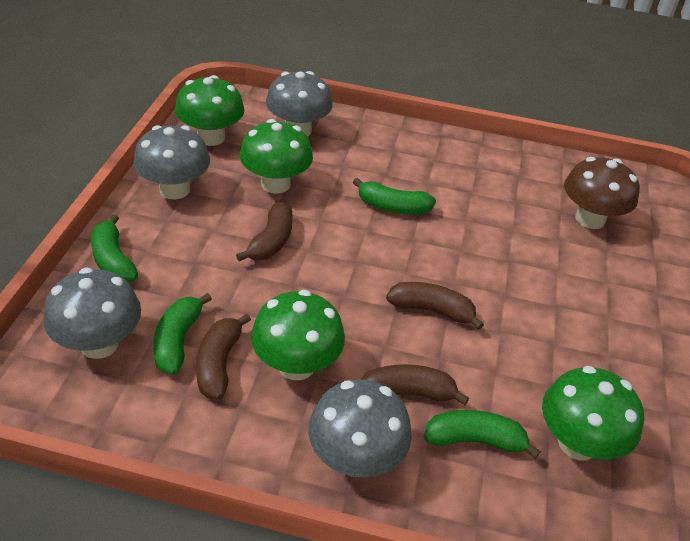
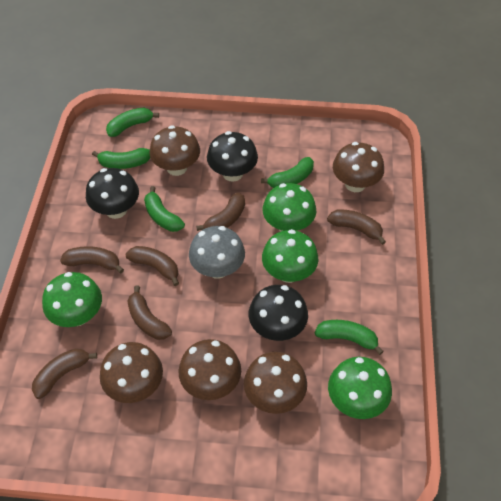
black mushroom: 0 -> 3
brown banana: 4 -> 6
brown mushroom: 1 -> 5
green banana: 4 -> 5
grey mushroom: 4 -> 1

